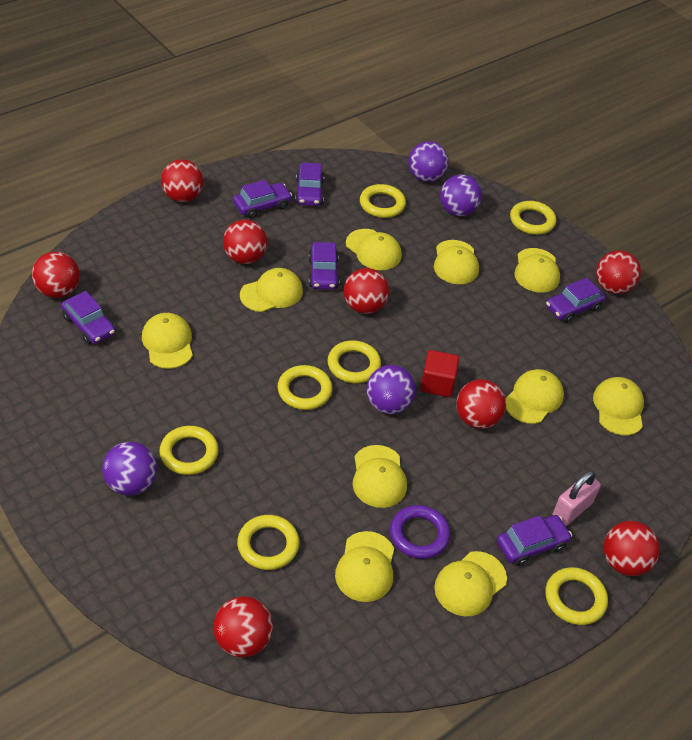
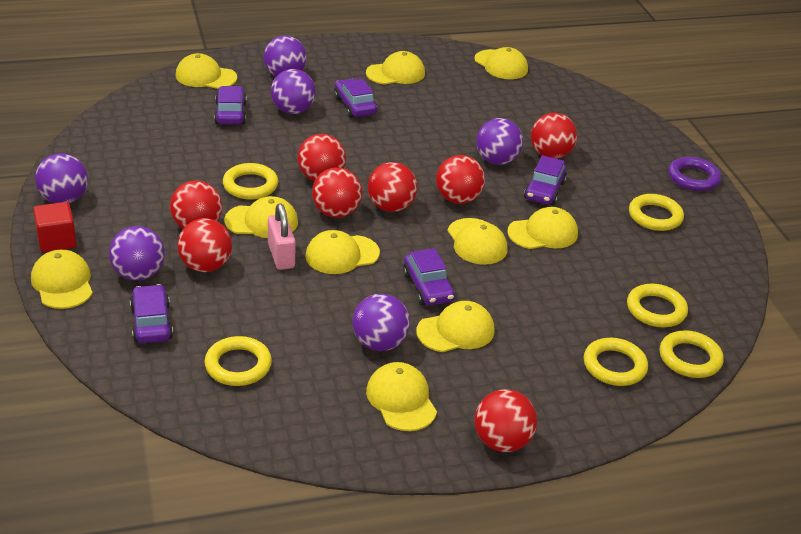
purple ball: 4 -> 6
purple car: 6 -> 5
yellow ring: 7 -> 6

